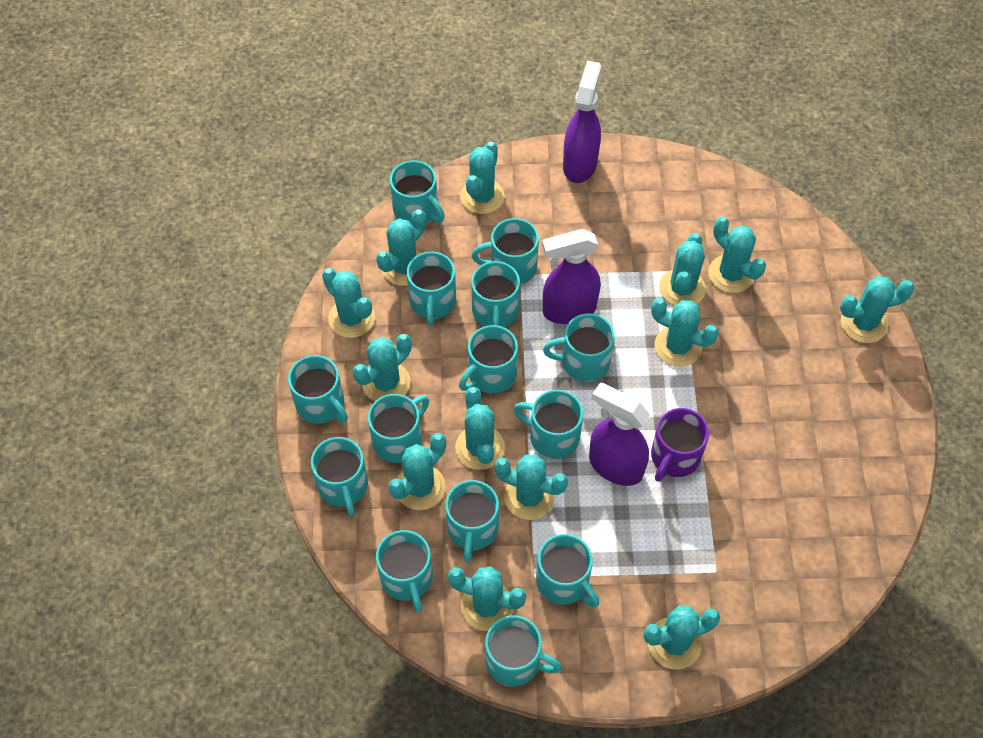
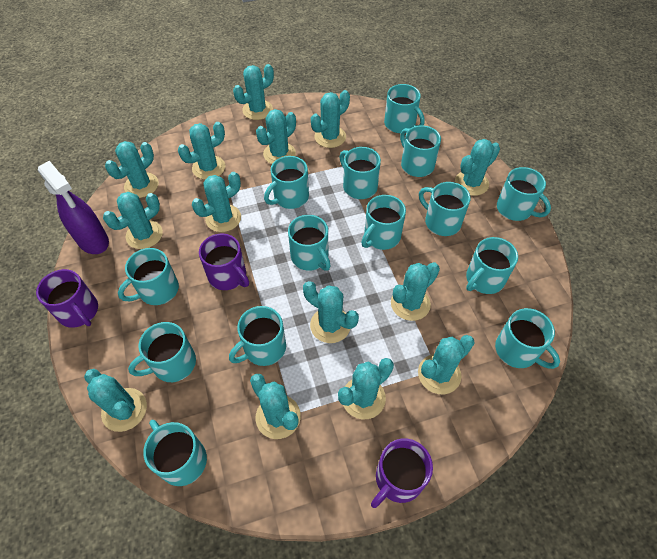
purple mug: 1 -> 3
purple spray bottle: 3 -> 1
turquoise cactus: 13 -> 14

